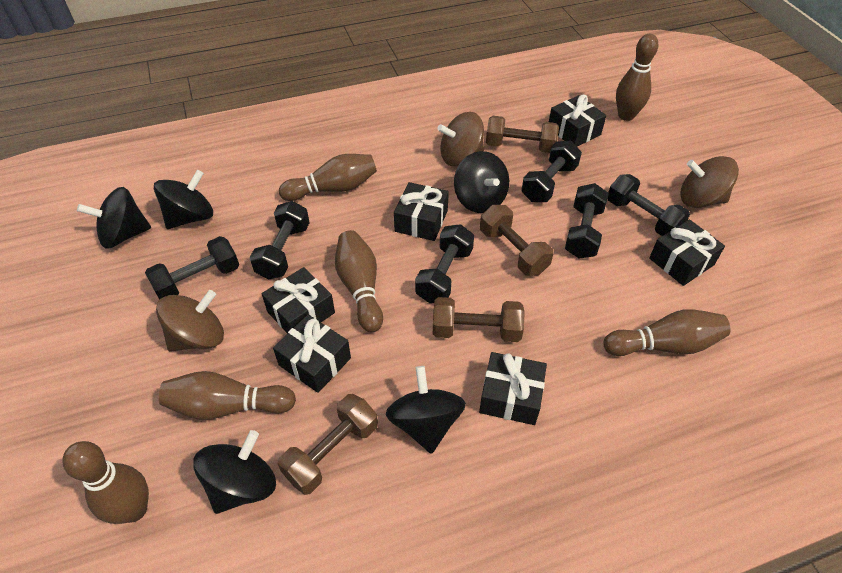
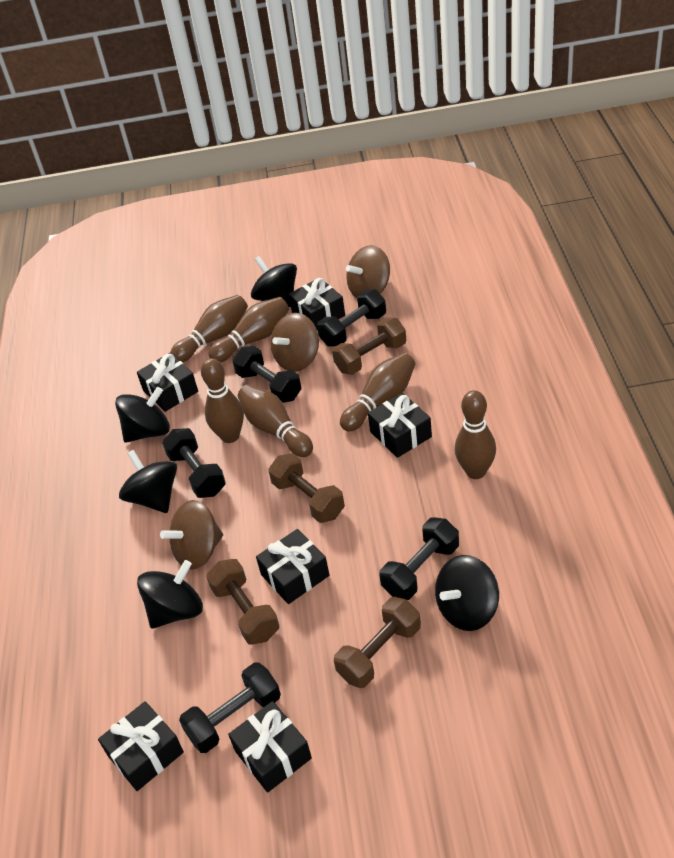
black dumbbell: 6 -> 5

